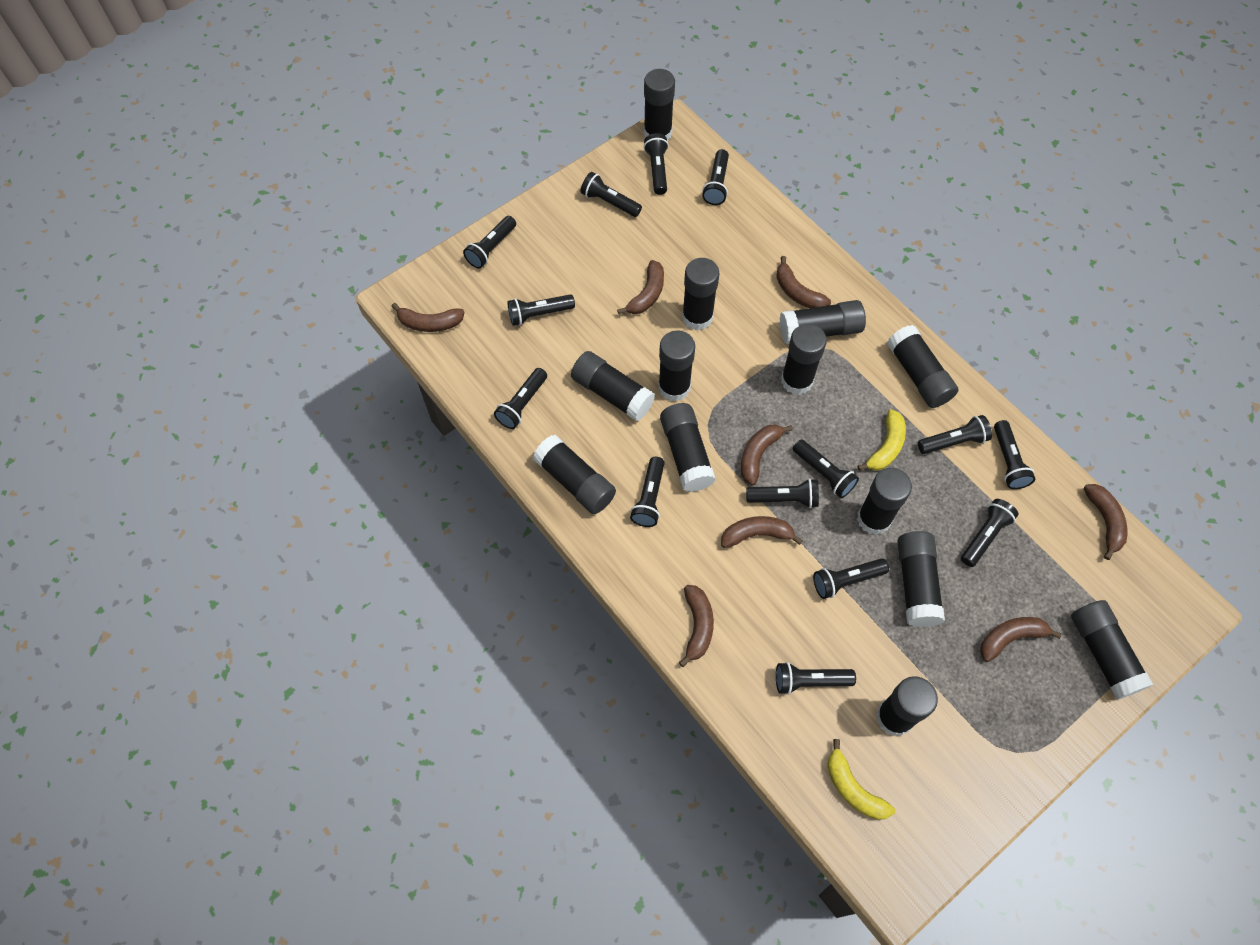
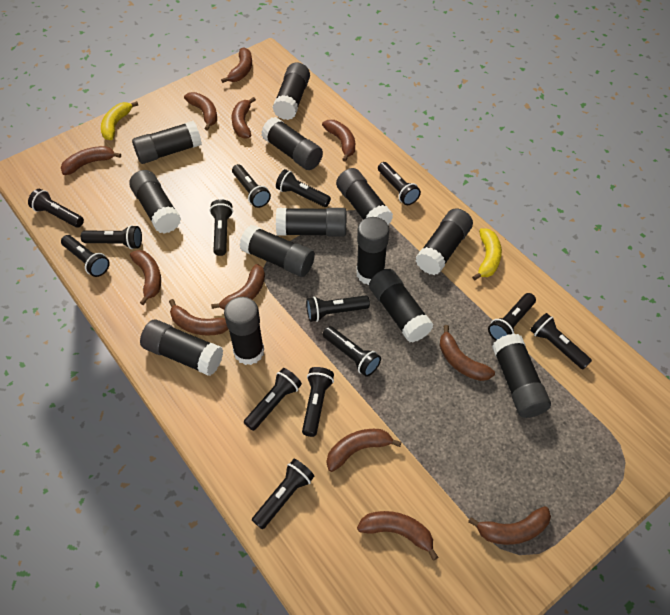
brown banana: 8 -> 12

